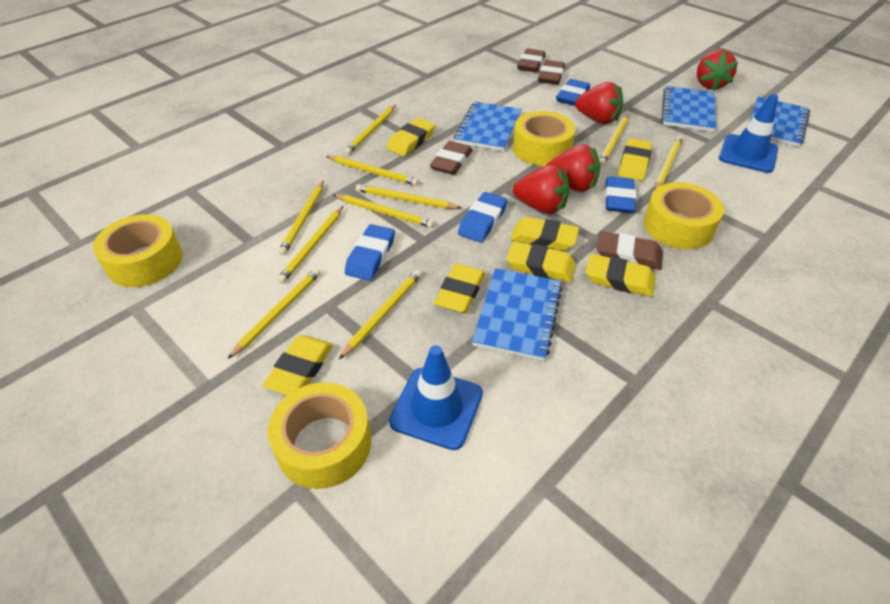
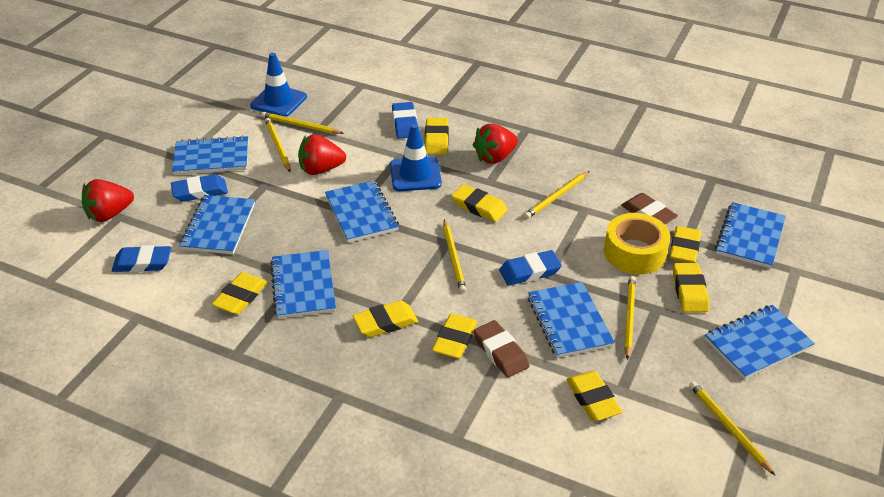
blue notebook: 4 -> 7
brown eraser: 4 -> 2
red strawberry: 4 -> 3
yellow eraser: 7 -> 8
yellow pencil: 10 -> 6
yellow tape: 4 -> 1

